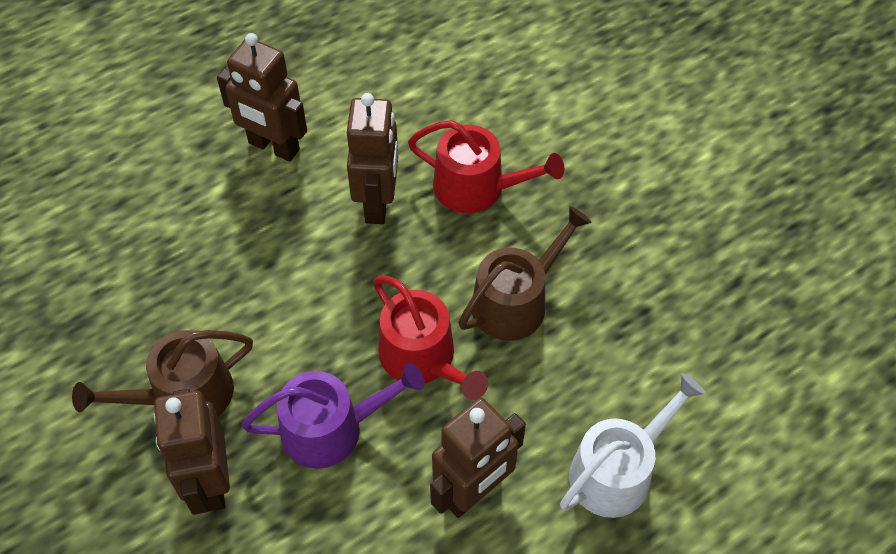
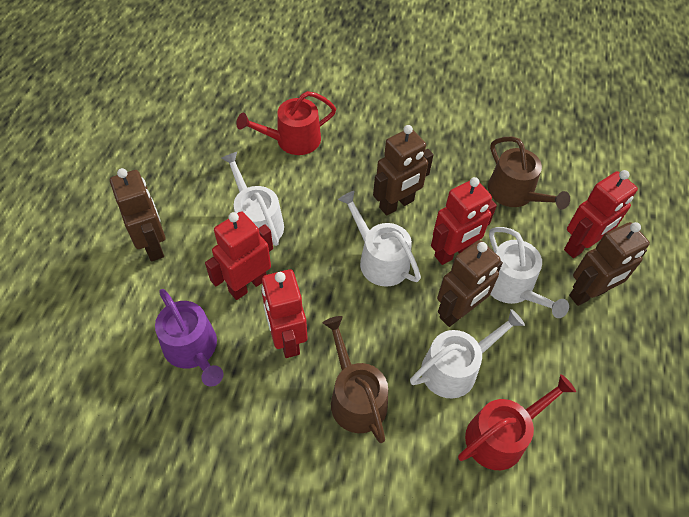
red robot: 0 -> 4
white watering can: 1 -> 4

